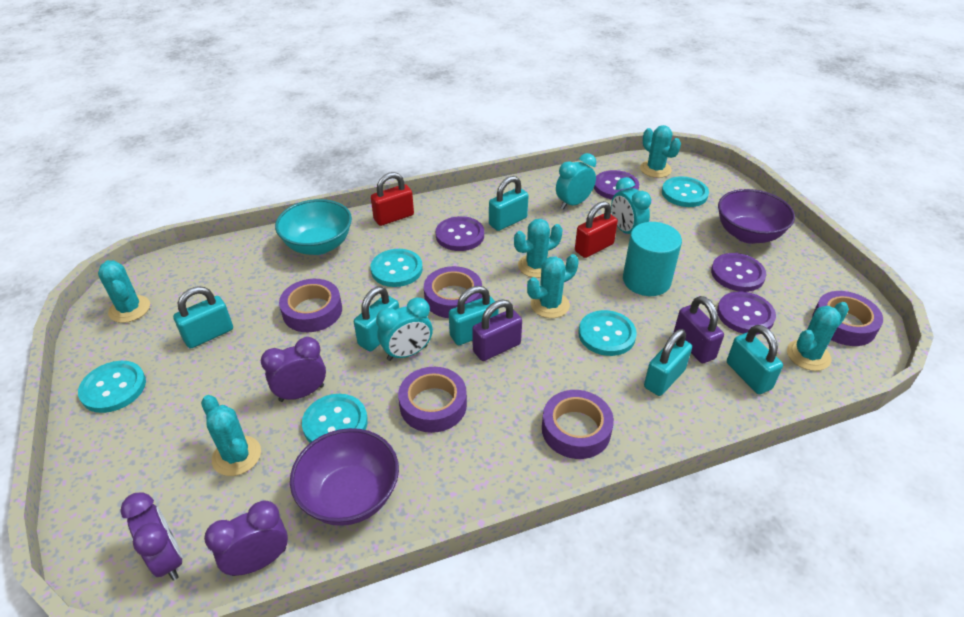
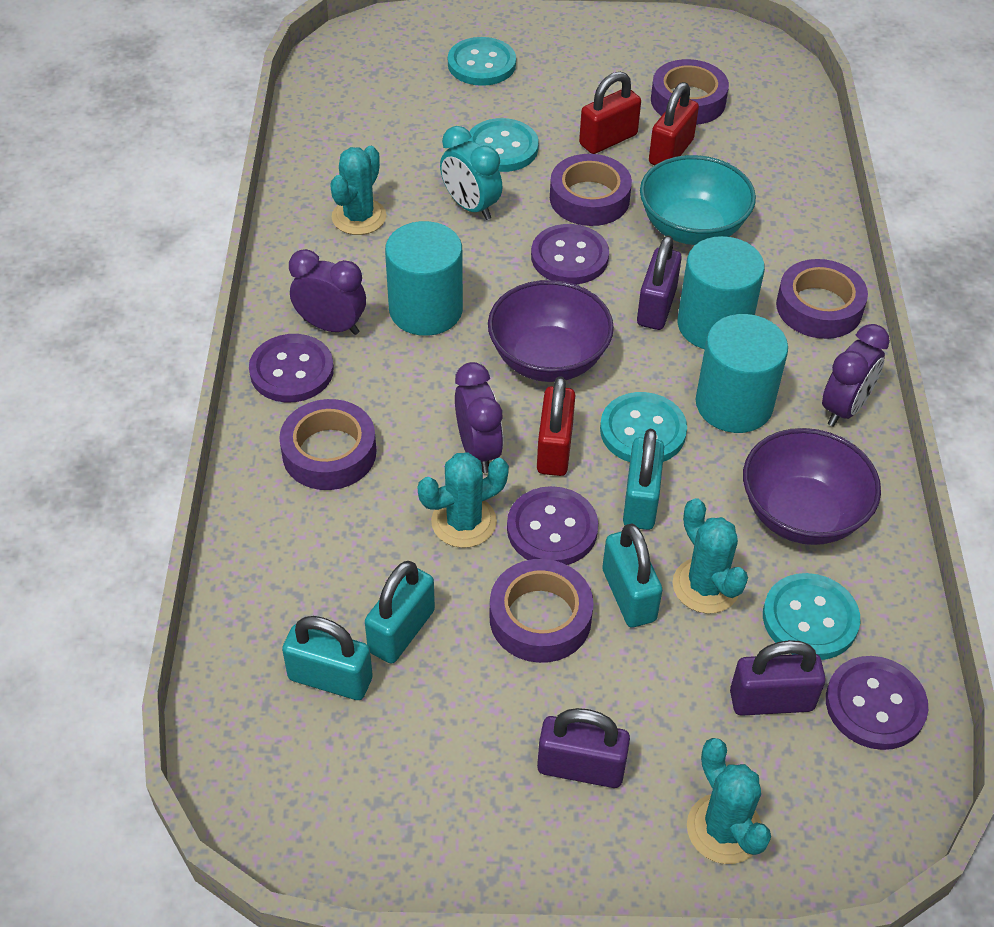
purple padlock: 2 -> 3
red padlock: 2 -> 3
turquoise button: 5 -> 4
turquoise cactus: 6 -> 4
turquoise clock: 3 -> 1
turquoise cylinder: 1 -> 3
turquoise padlock: 6 -> 4

